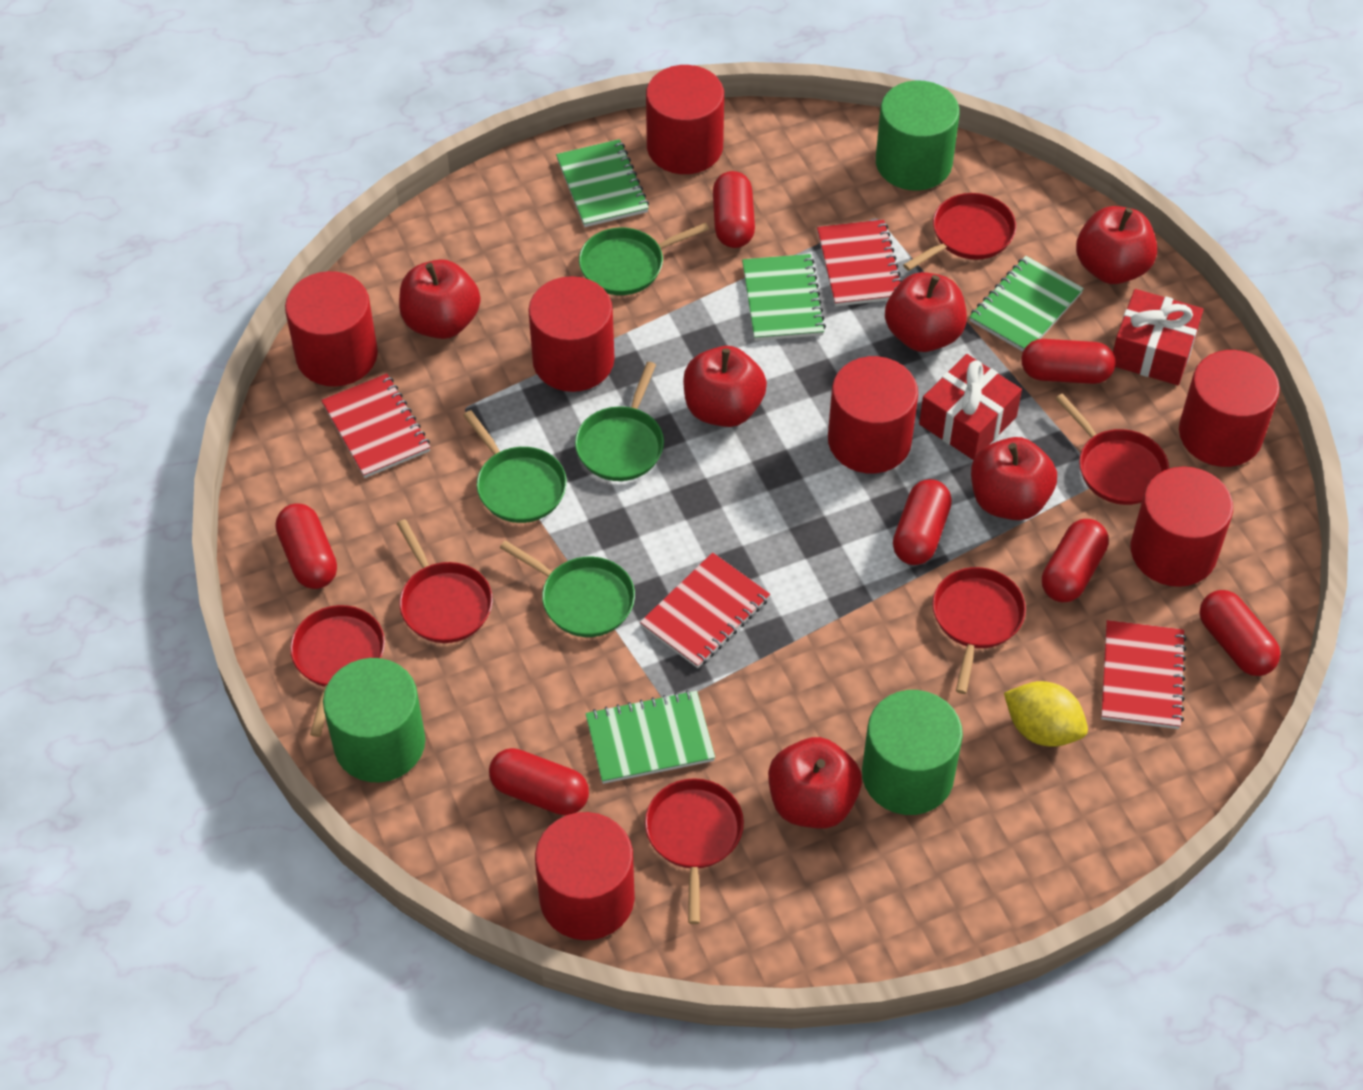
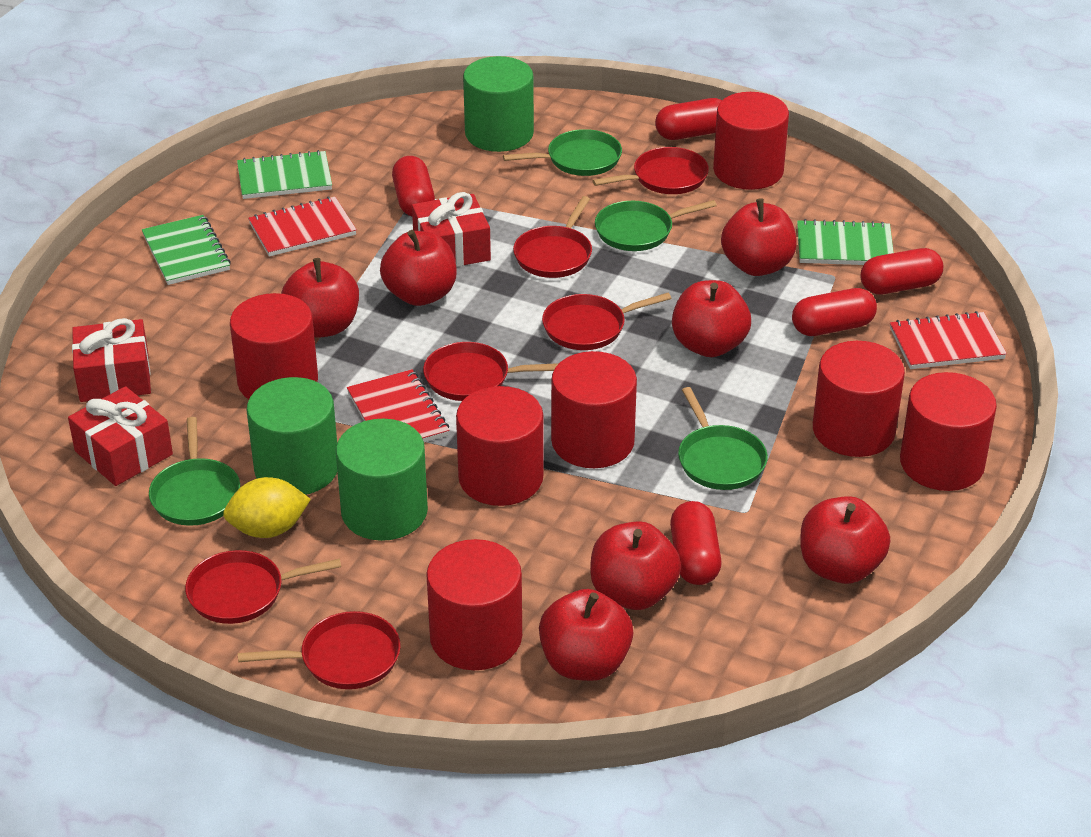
green notebook: 4 -> 3
red apple: 6 -> 7
red capsule: 7 -> 5
red gift: 2 -> 3
red notebook: 4 -> 3

